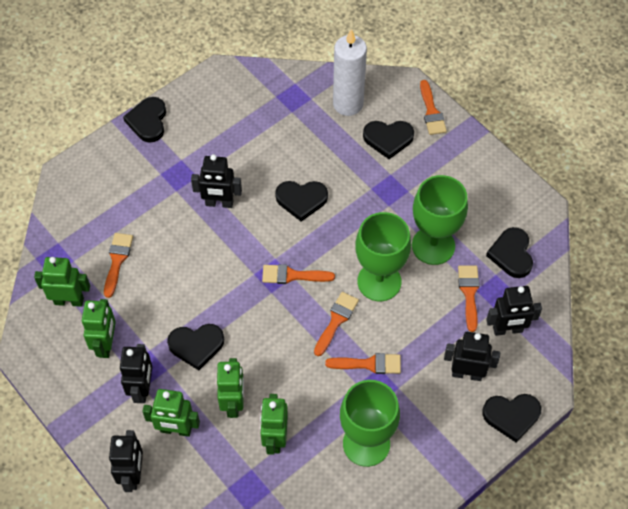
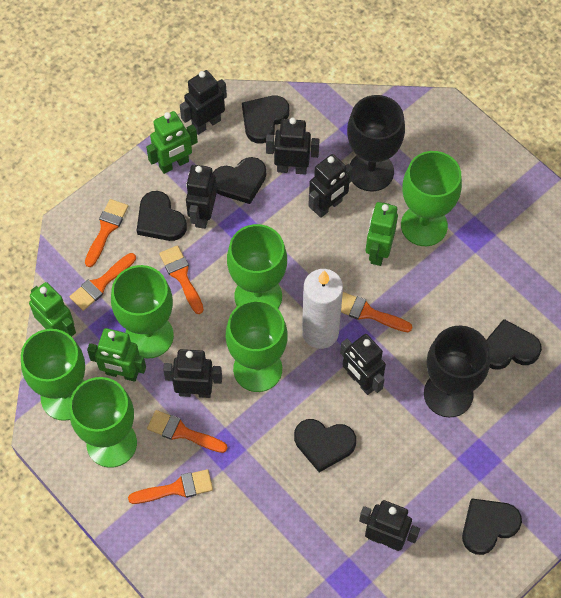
black goblet: 0 -> 2
black robot: 5 -> 7
green goblet: 3 -> 6
green robot: 5 -> 4

